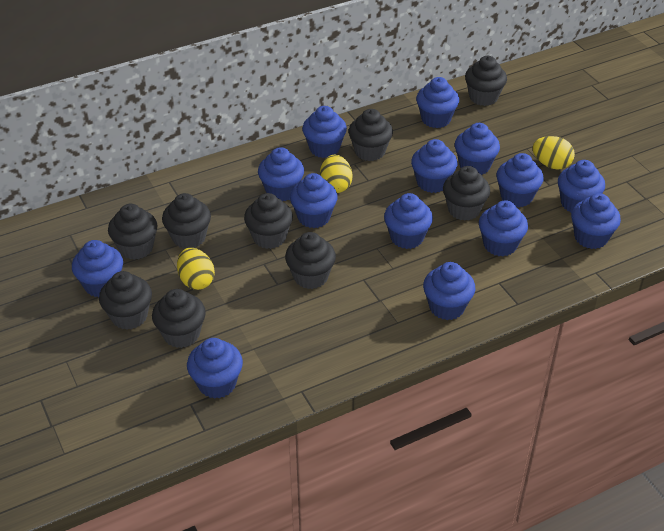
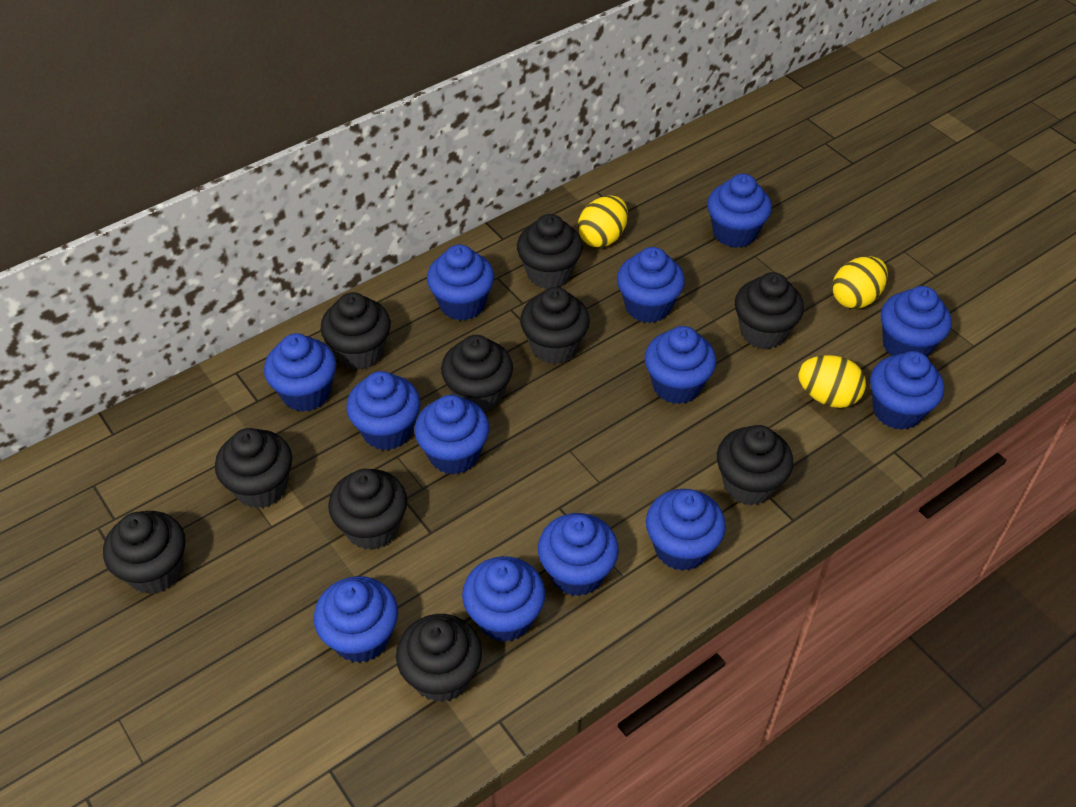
black cupcake: 9 -> 10
blue cupcake: 14 -> 13

